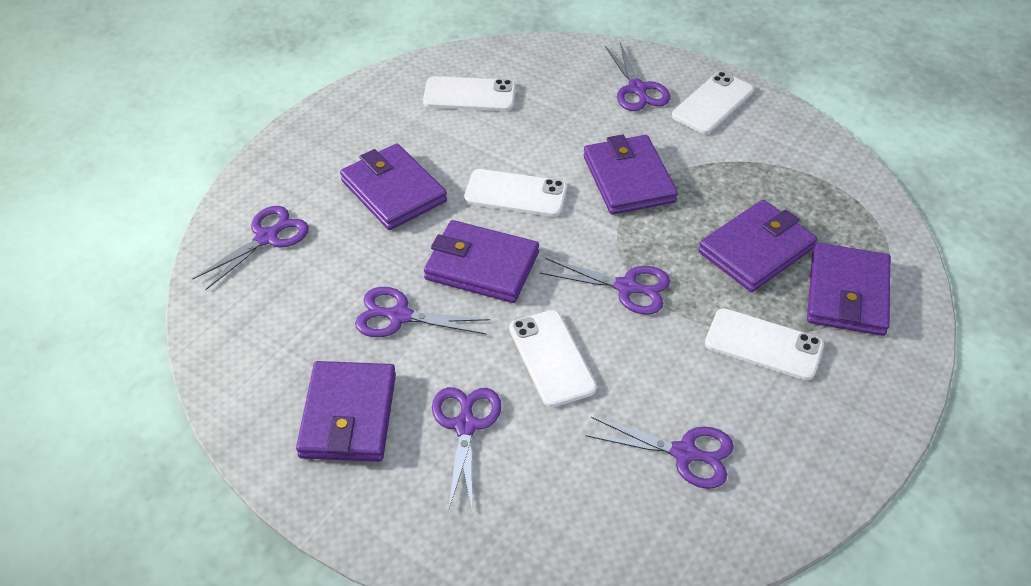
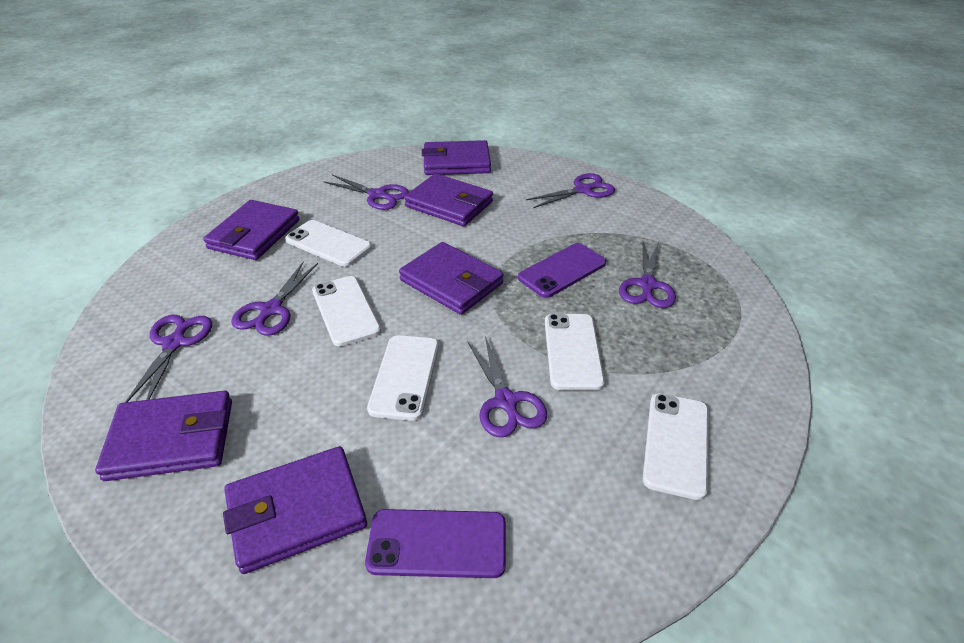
purple phone: 0 -> 2

